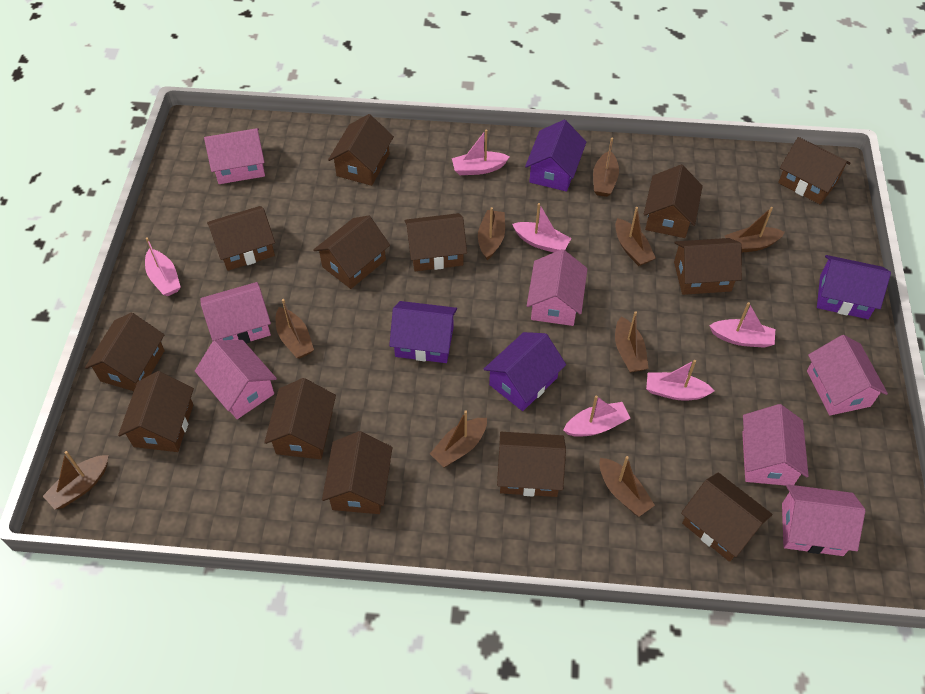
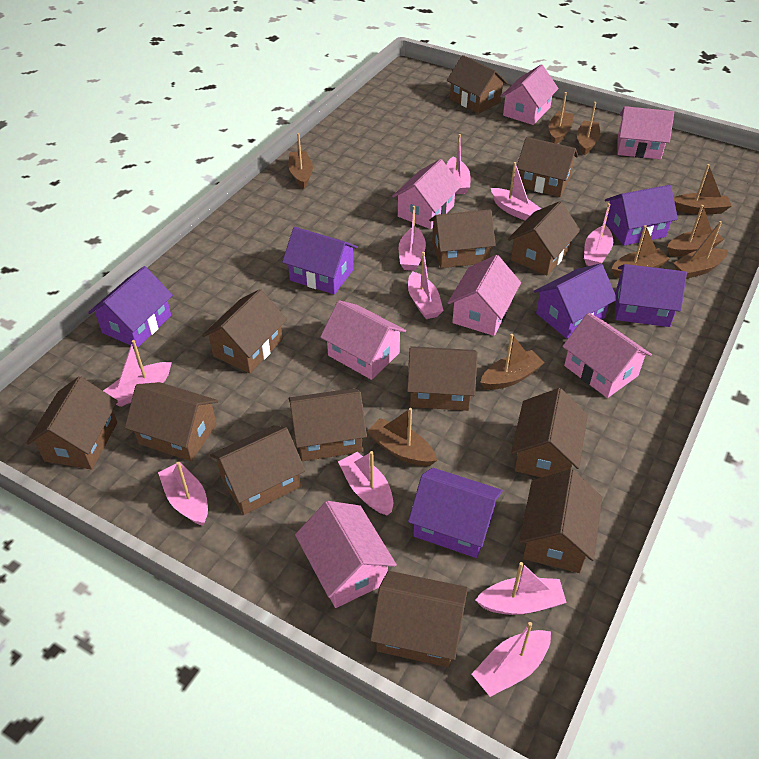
pink boat: 6 -> 10
purple house: 4 -> 6

